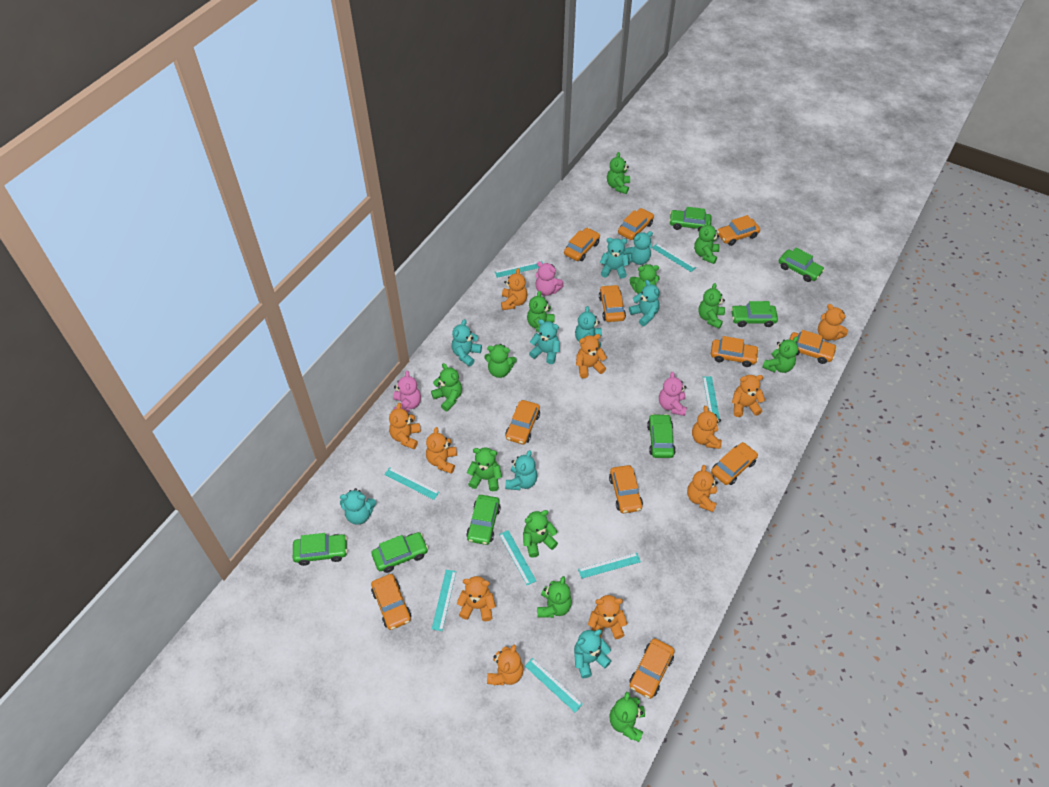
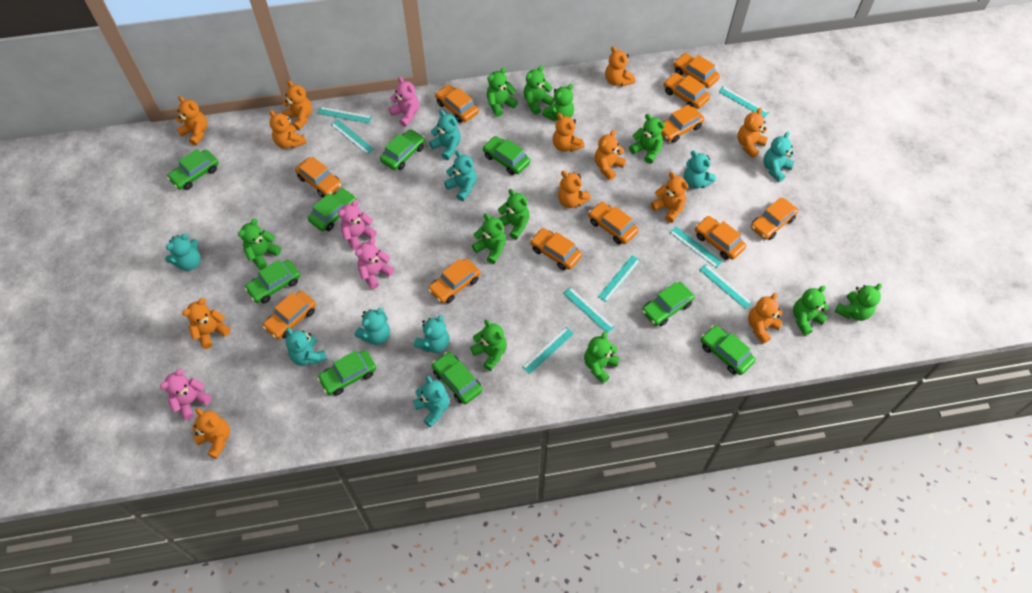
green car: 7 -> 9
green teddy bear: 12 -> 11
orange teddy bear: 11 -> 12
pink teddy bear: 3 -> 4

